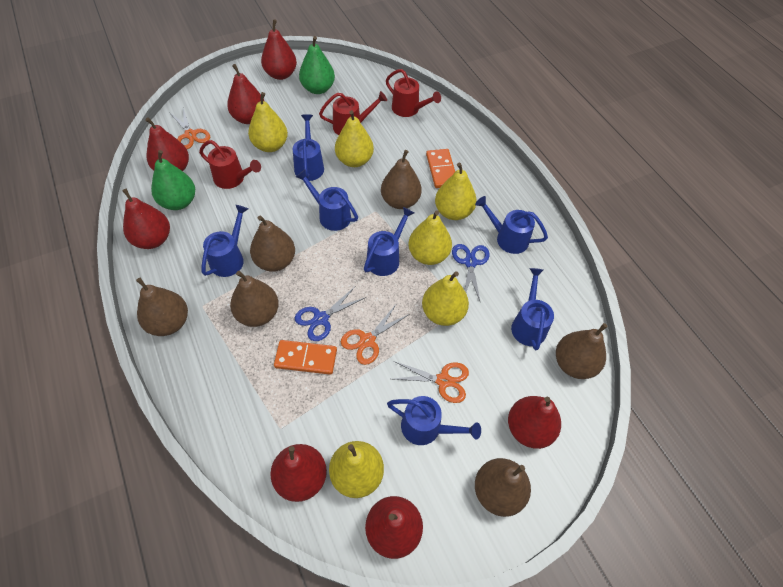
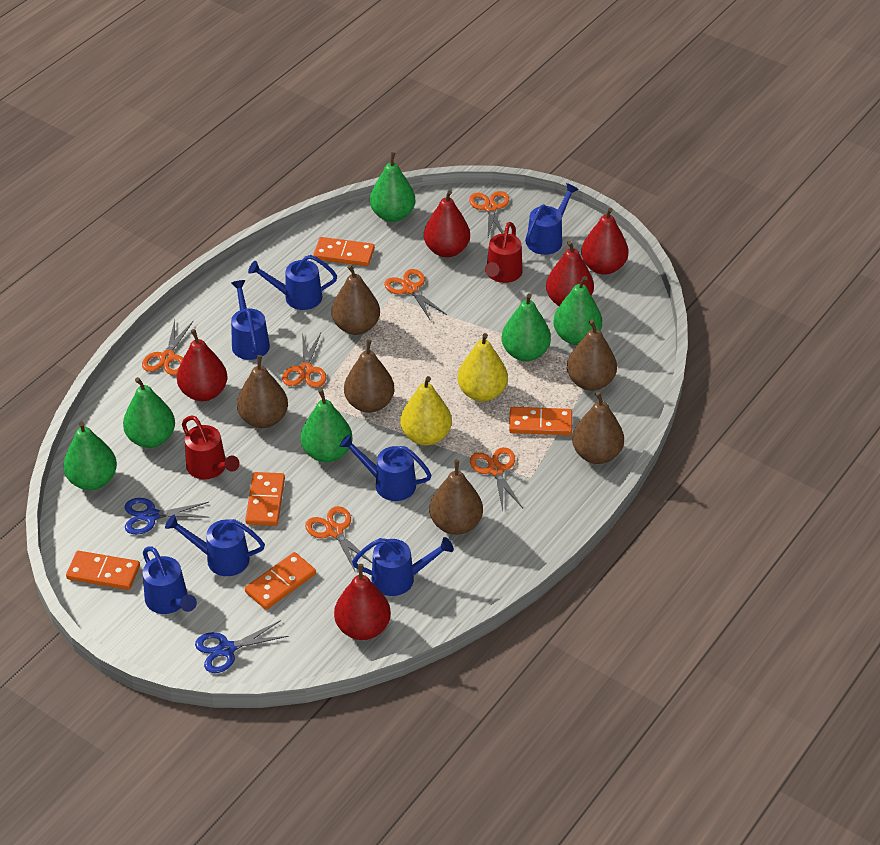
green pear: 2 -> 6
orange domino: 2 -> 5
orange scissors: 3 -> 6
red pear: 7 -> 5
red watering can: 3 -> 2
yellow pear: 6 -> 2

